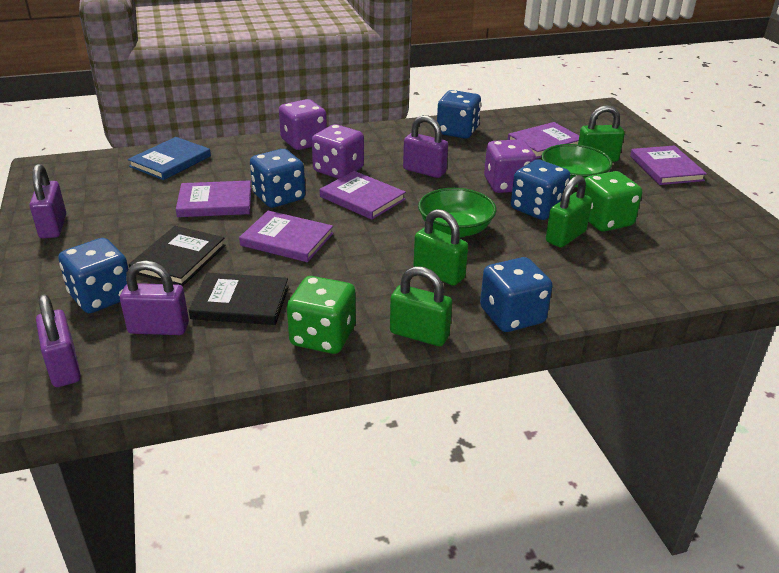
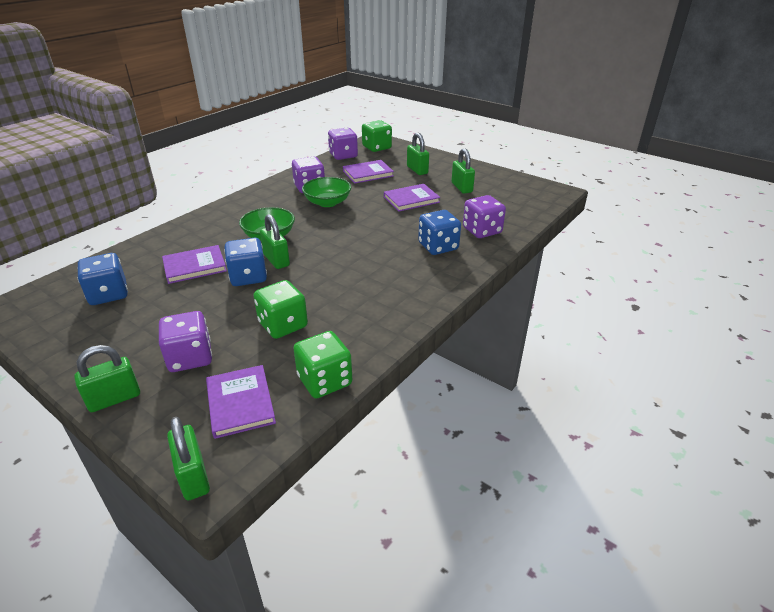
black book: 2 -> 0
blue book: 1 -> 0
blue dice: 5 -> 3
green dice: 2 -> 3
green padlock: 4 -> 5
purple book: 5 -> 4
purple dice: 3 -> 4
purple padlock: 4 -> 0

